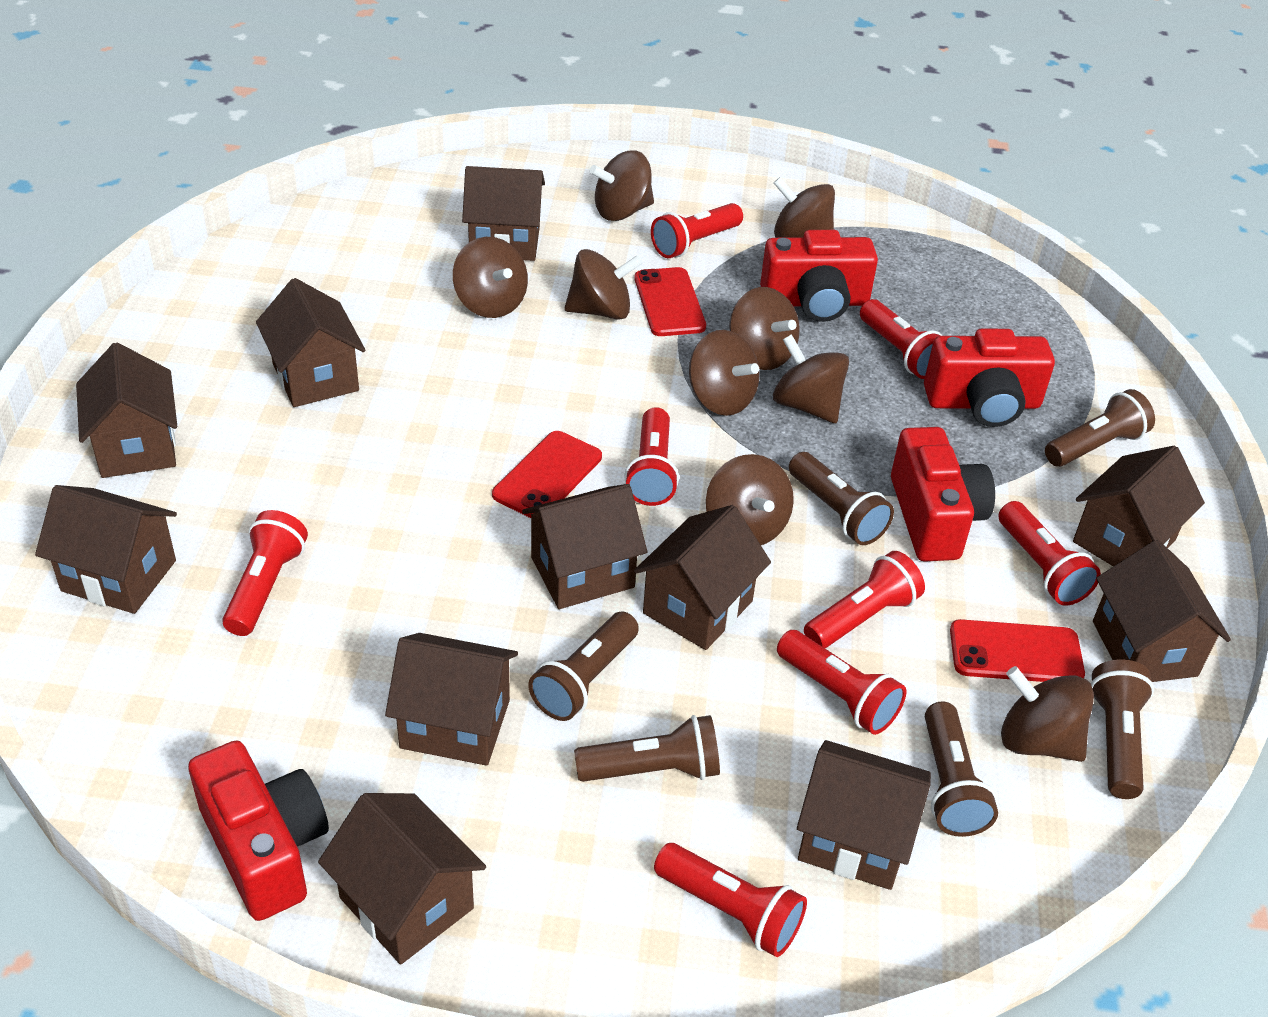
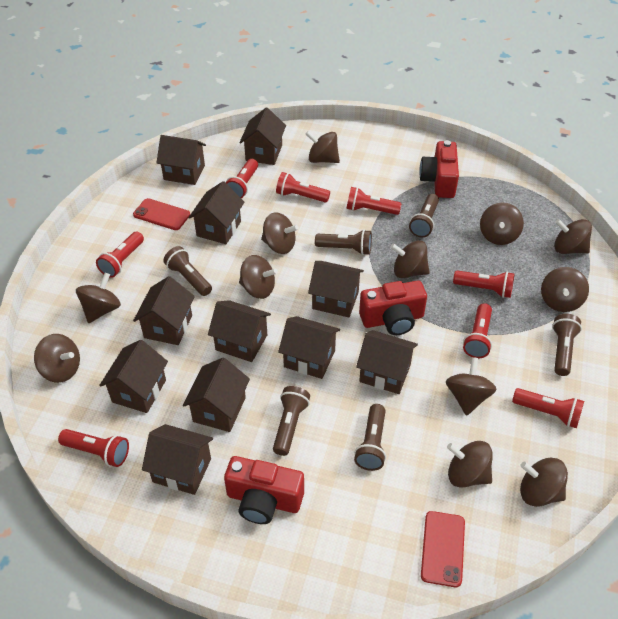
brown spinning top: 9 -> 12
red camera: 4 -> 3
red phone: 3 -> 2

